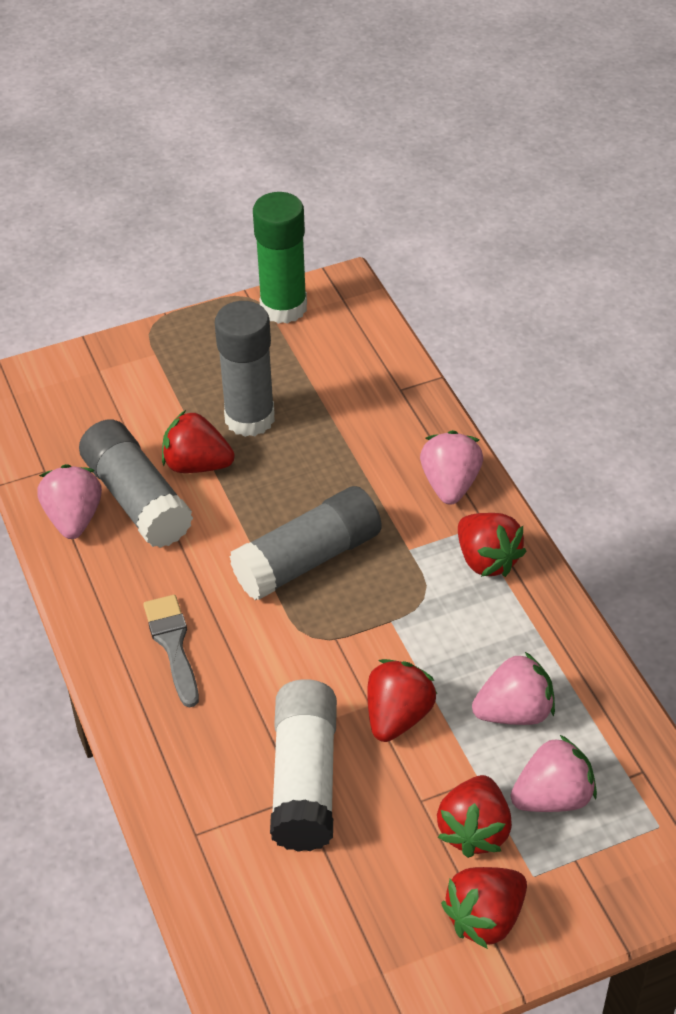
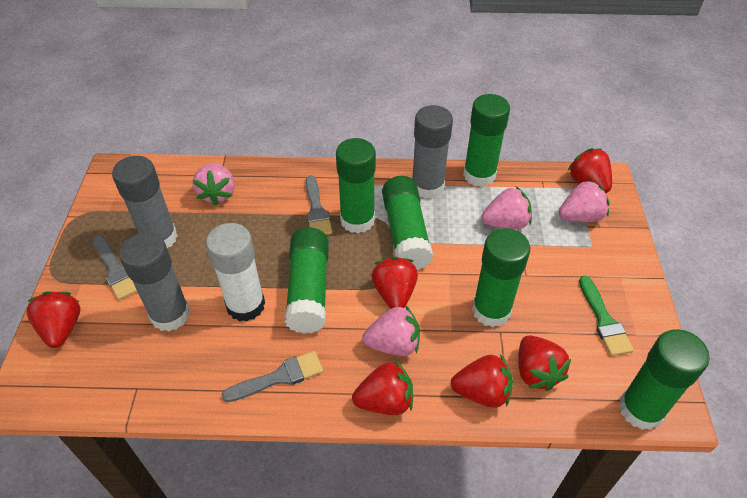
green brush: 0 -> 1
green glue stick: 1 -> 6
grey brush: 1 -> 3
red strawberry: 5 -> 6

